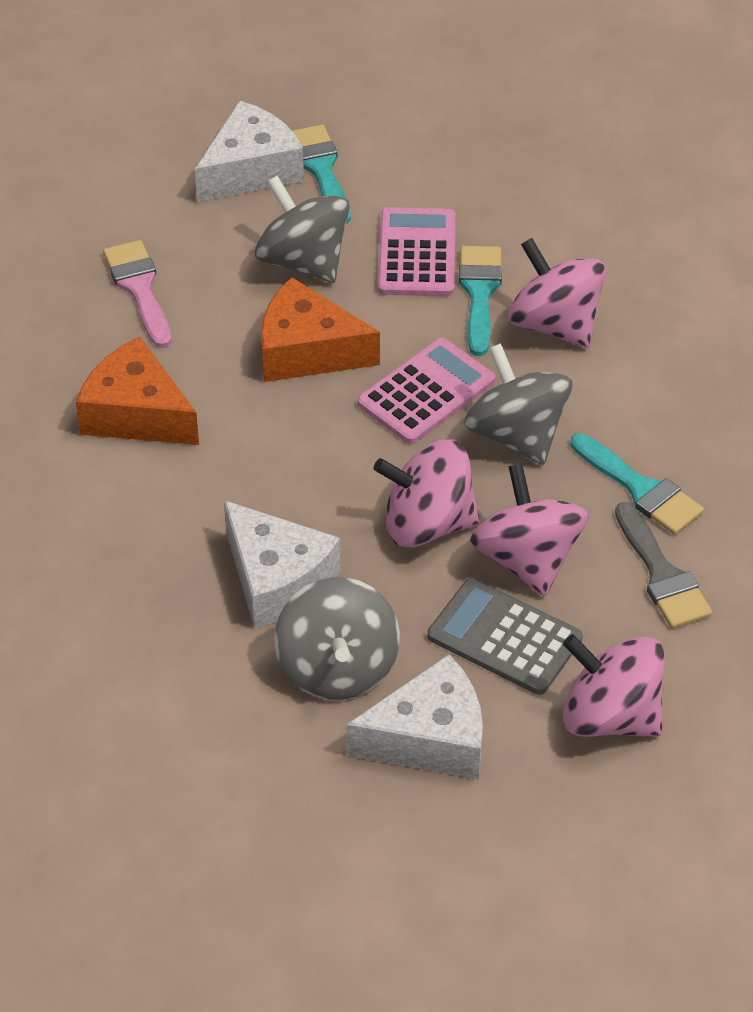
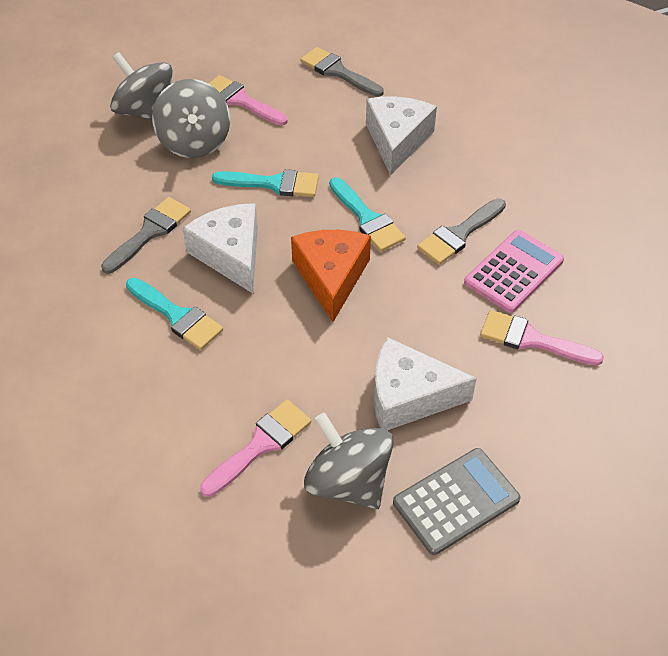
grey brush: 1 -> 3
orange cheese: 2 -> 1
pink brush: 1 -> 3
pink calculator: 2 -> 1
pink spinning top: 4 -> 0

